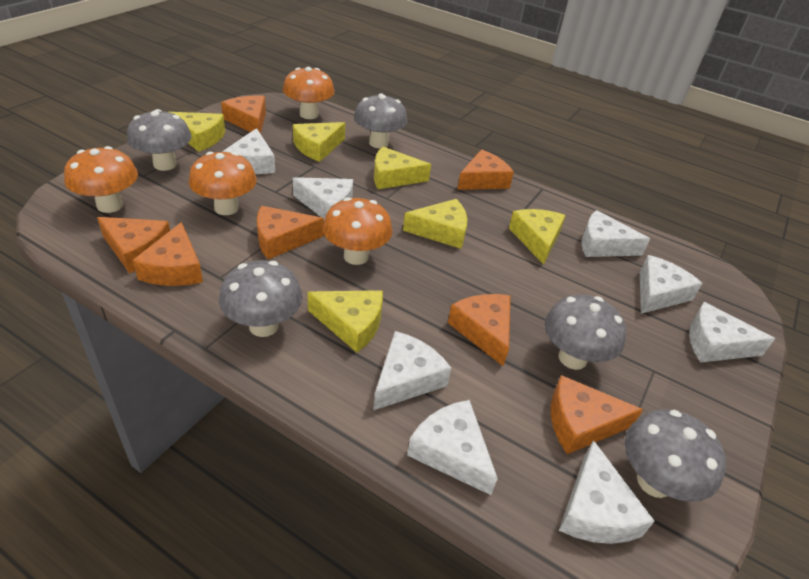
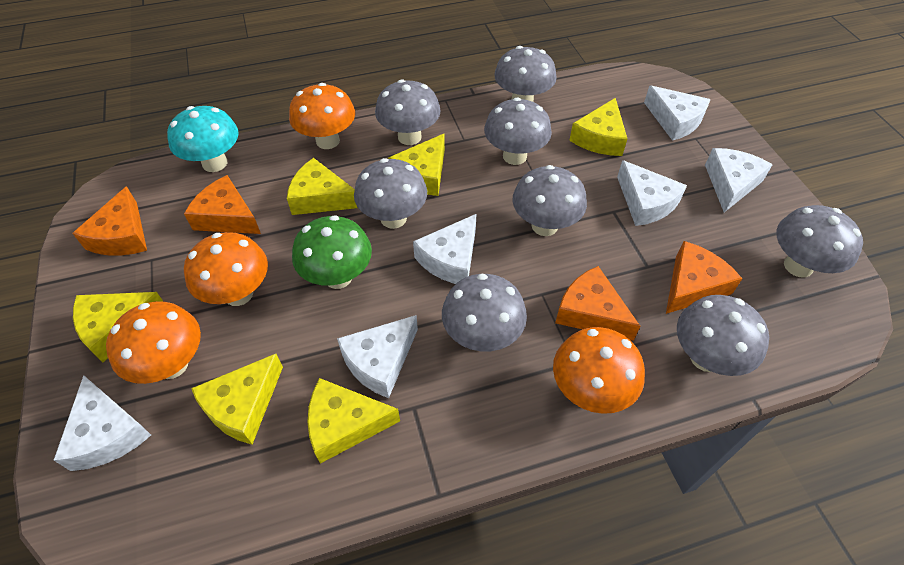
green mushroom: 0 -> 1
grey mushroom: 5 -> 8
orange cheese: 7 -> 4
turquoise mushroom: 0 -> 1
white cheese: 8 -> 6

